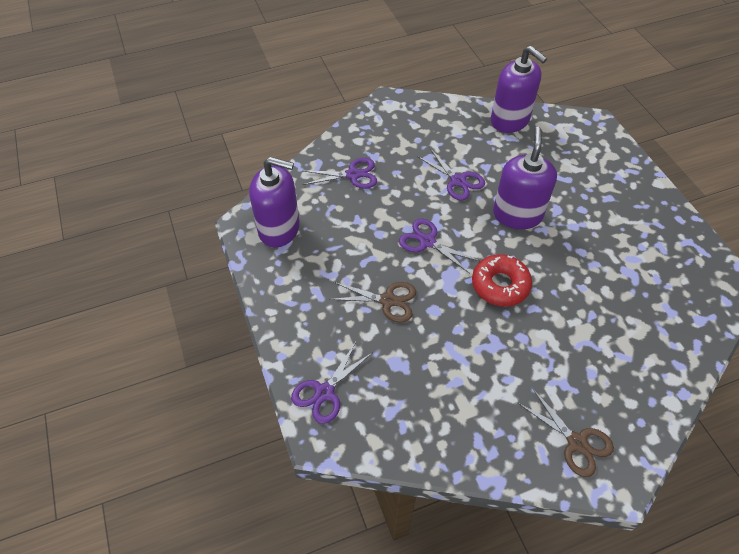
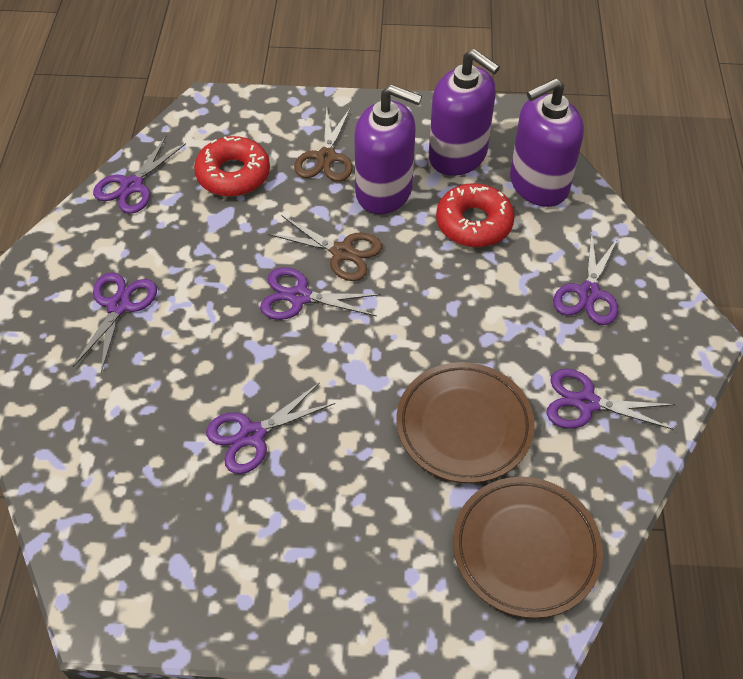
brown plate: 0 -> 2
purple scissors: 4 -> 6
red donut: 1 -> 2

